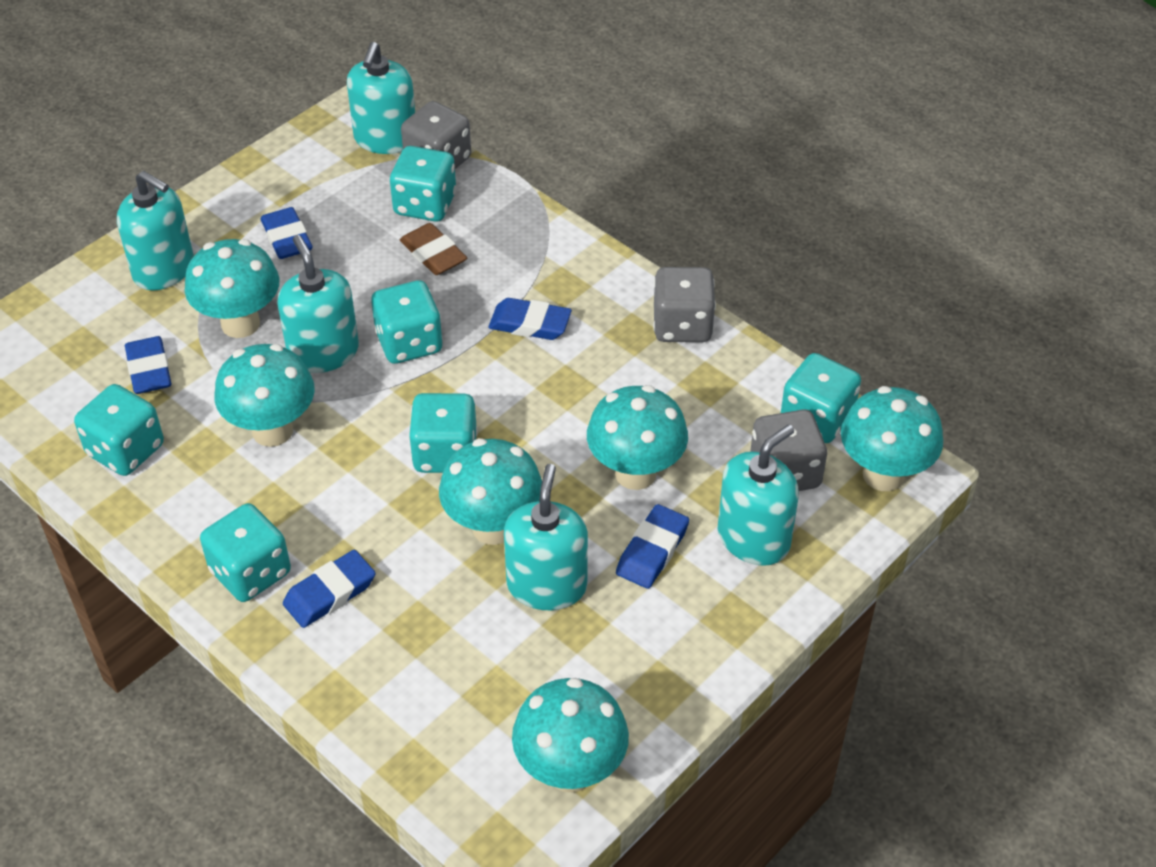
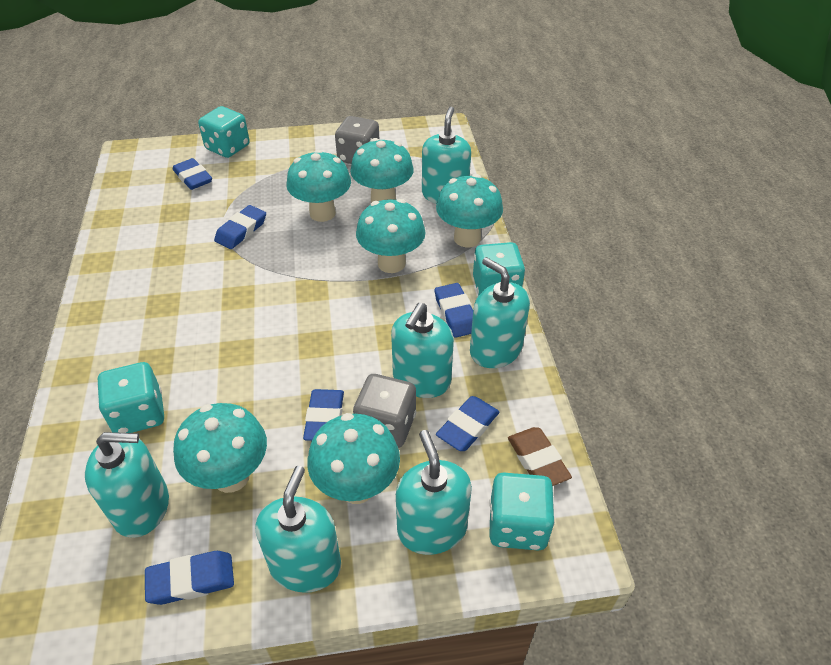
blue eraser: 5 -> 6
grey dice: 3 -> 2
turquoise dice: 6 -> 4
turquoise soap dispenser: 5 -> 6

